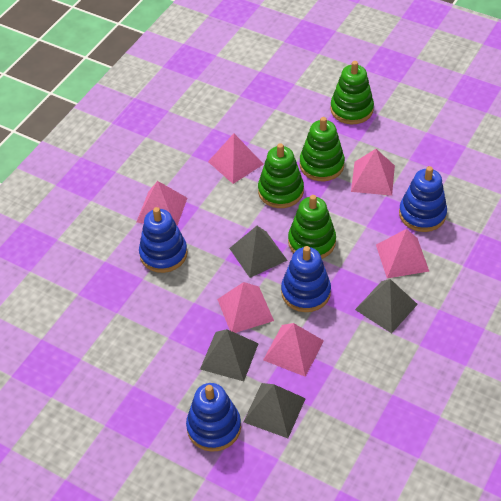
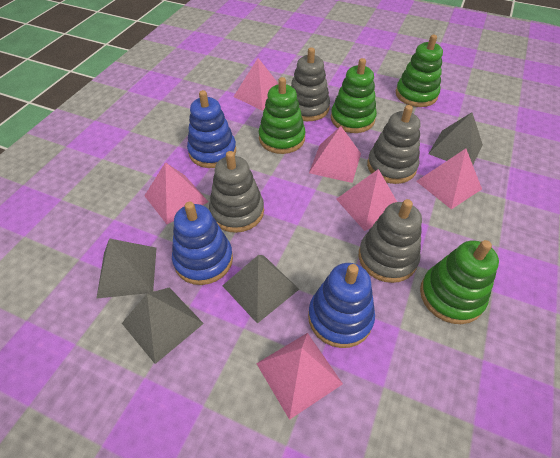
blue stacking toy: 4 -> 3
grey stacking toy: 0 -> 4

